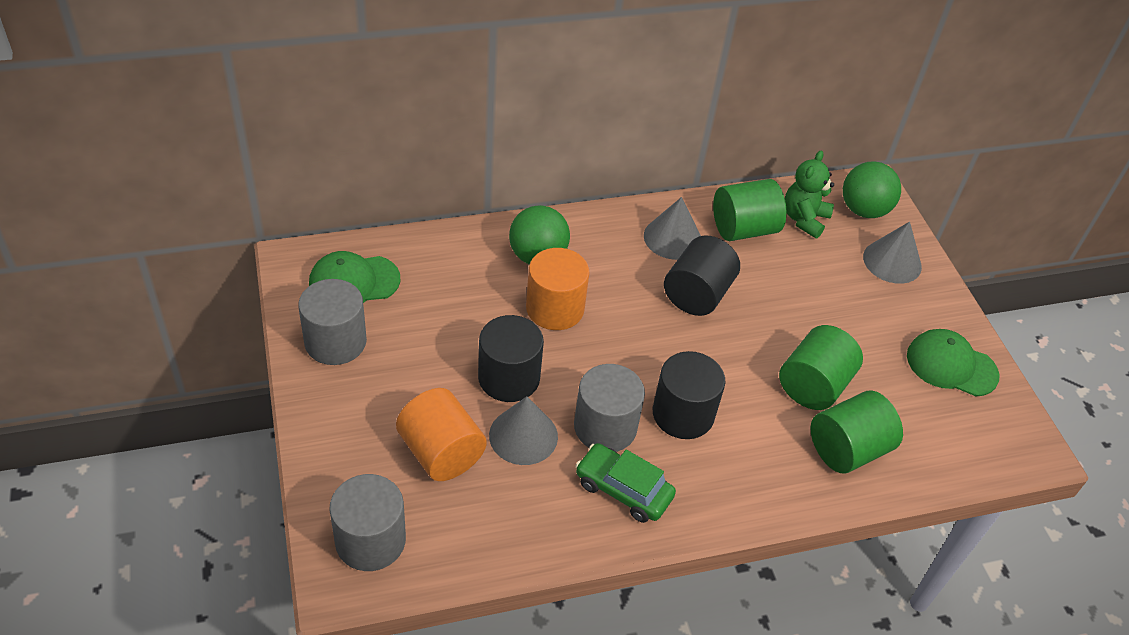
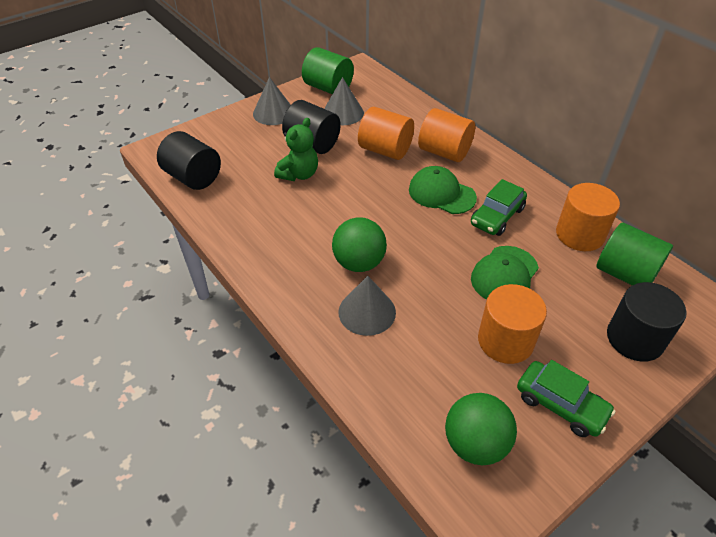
green car: 1 -> 2
green cylinder: 3 -> 2
grey cylinder: 3 -> 0
orange cylinder: 2 -> 4

